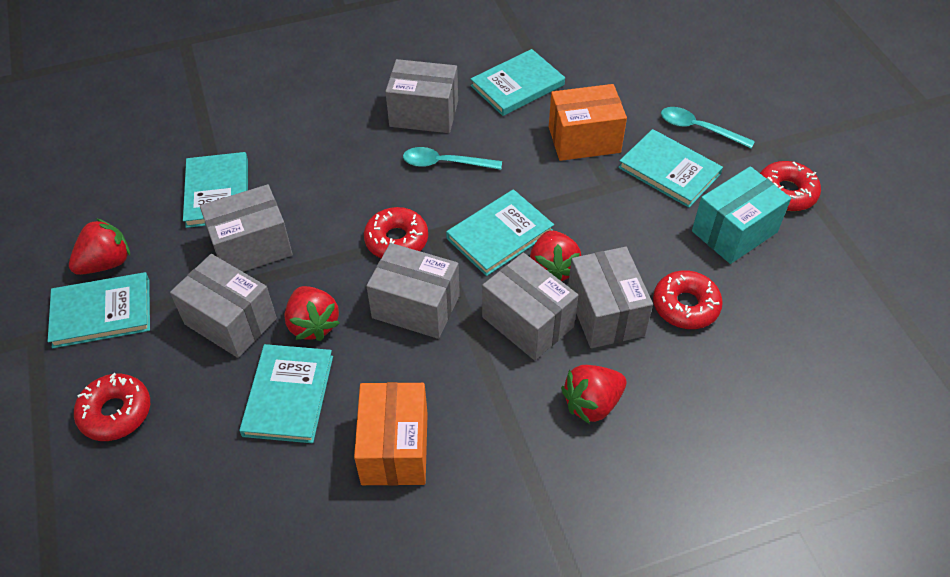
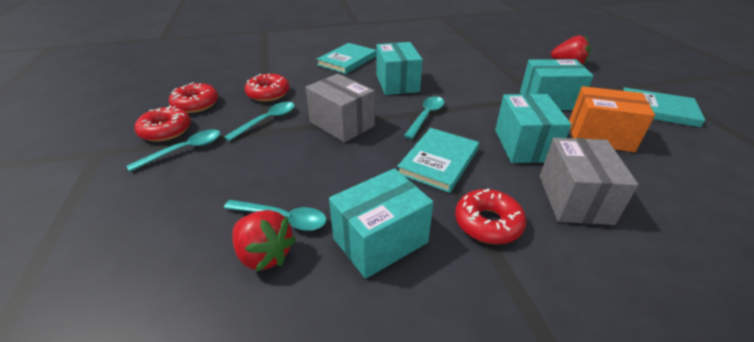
grey box: 6 -> 2
orange box: 2 -> 1
red strawberry: 4 -> 2
turquoise book: 6 -> 3
turquoise box: 1 -> 4
turquoise spoon: 2 -> 4

